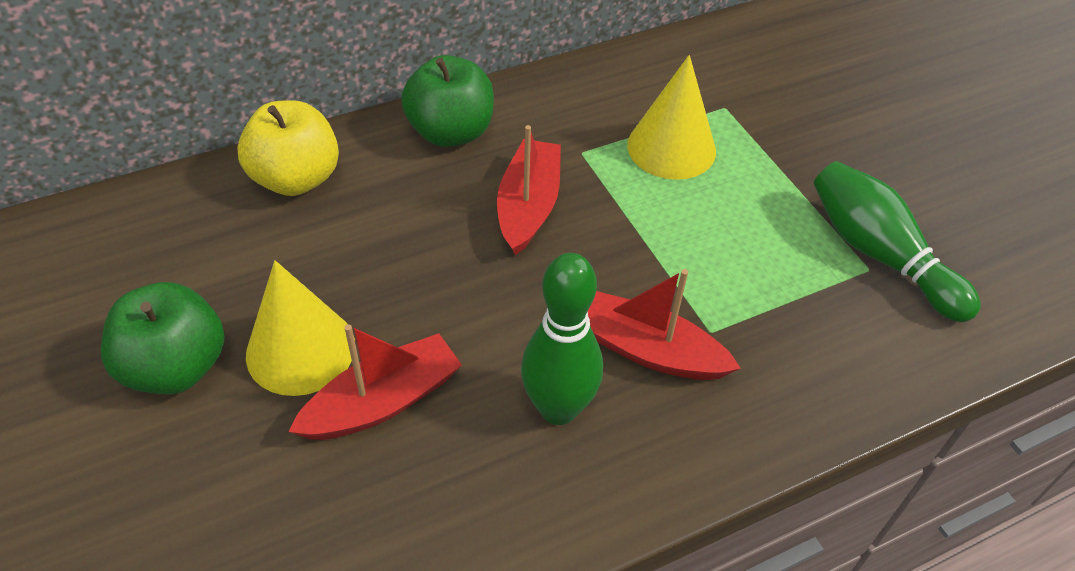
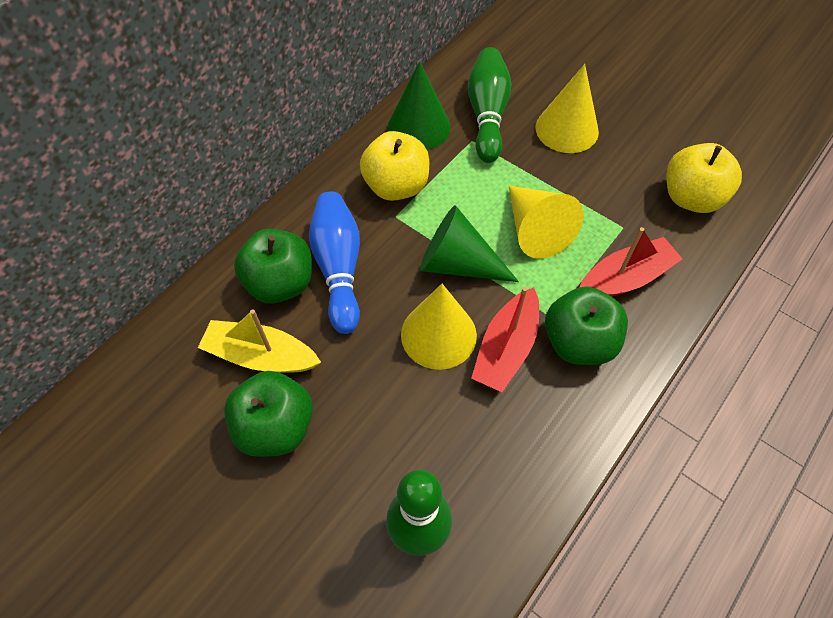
blue bowling pin: 0 -> 1
green apple: 2 -> 3
green cone: 0 -> 2
red boat: 3 -> 2
yellow apple: 1 -> 2
yellow boat: 0 -> 1
yellow cone: 2 -> 3

